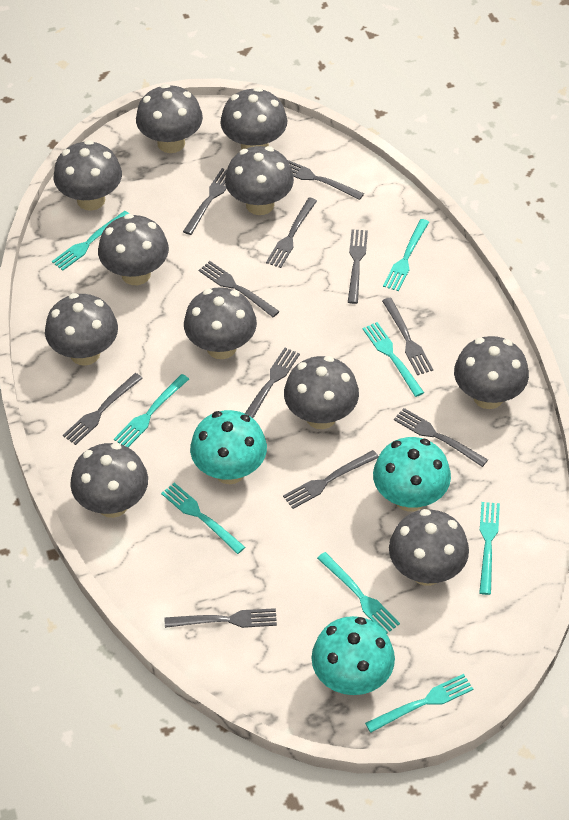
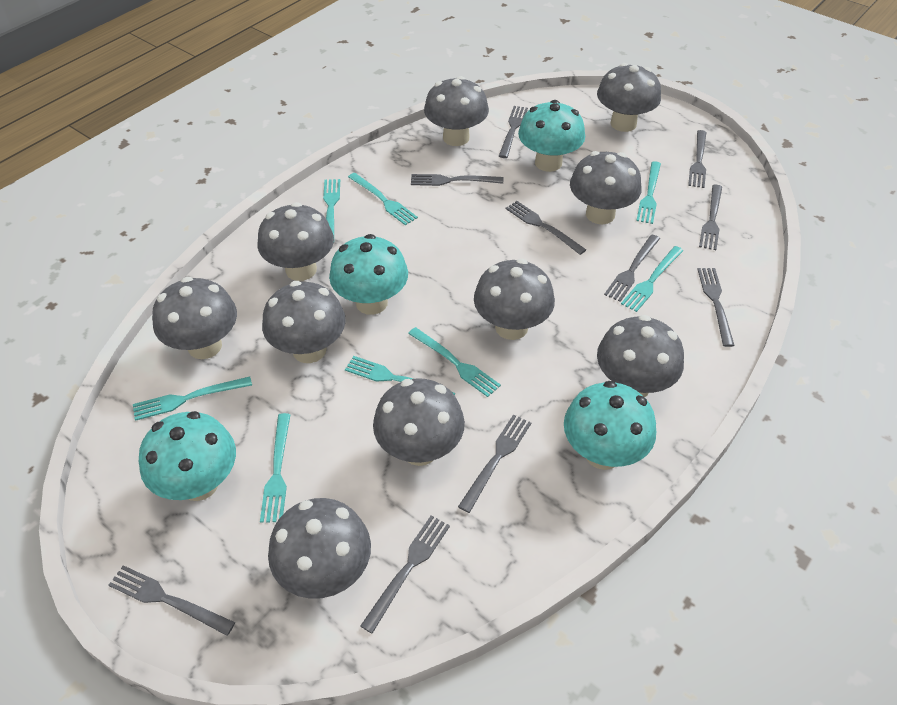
grey fork: 11 -> 10
grey mushroom: 11 -> 10
turquoise mushroom: 3 -> 4

